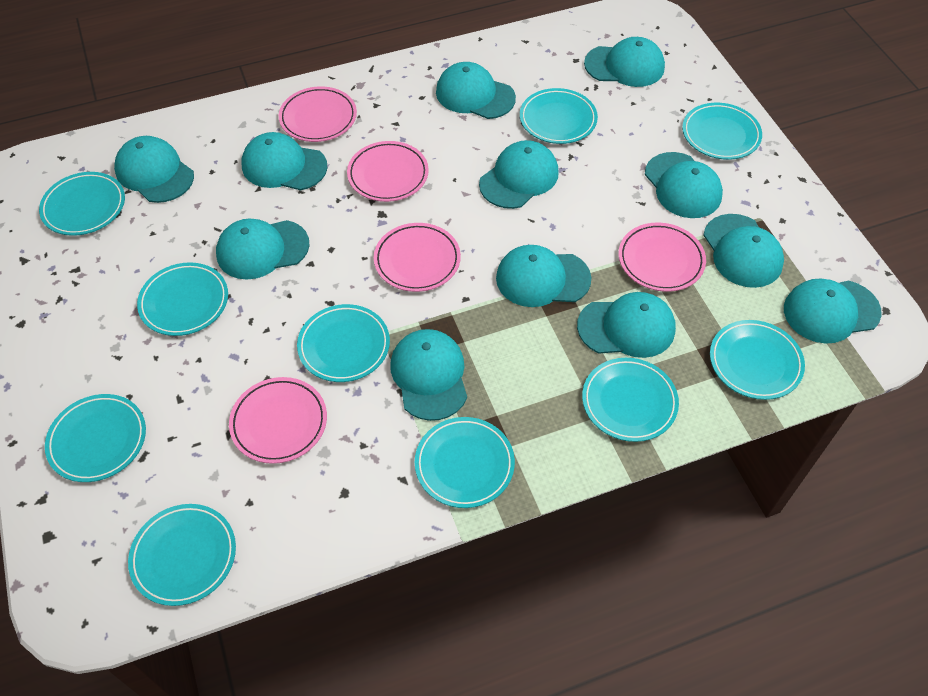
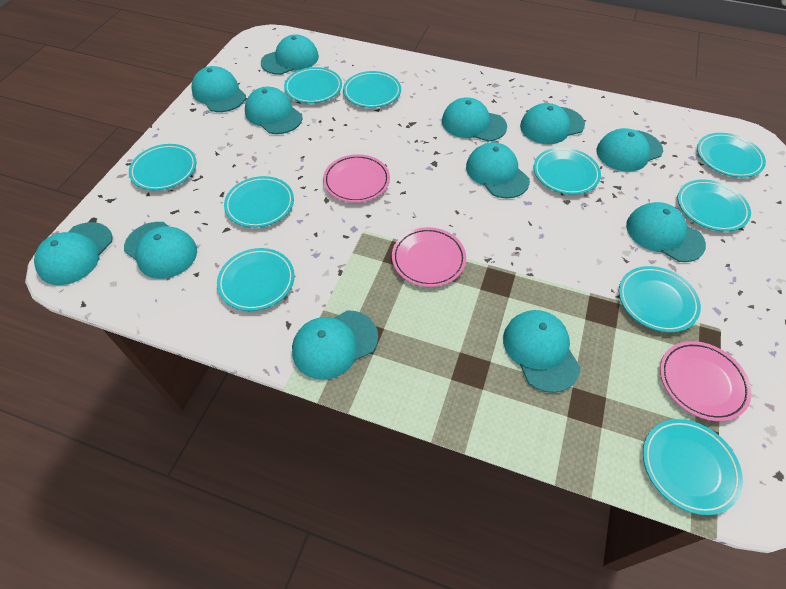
pink plate: 5 -> 3

